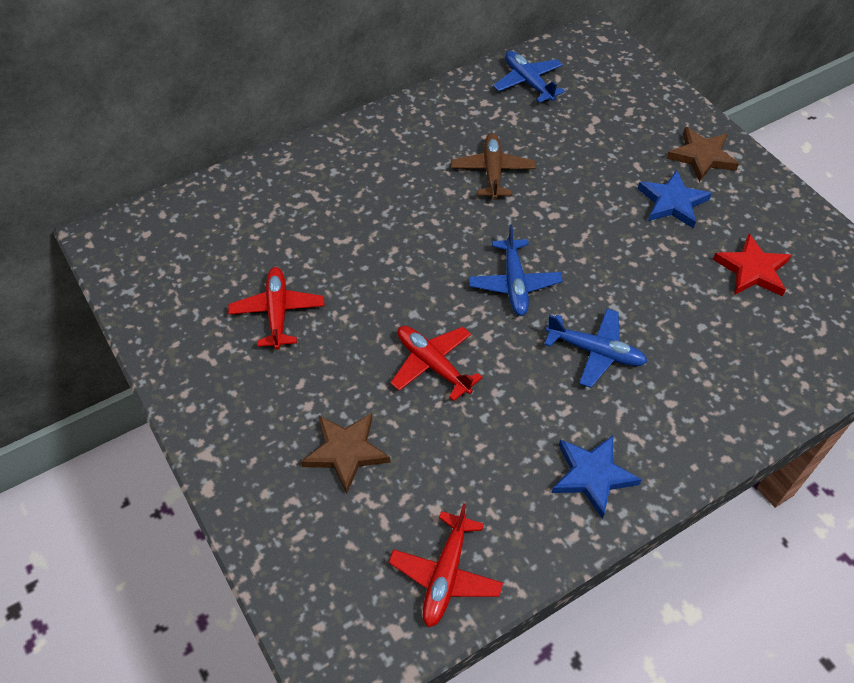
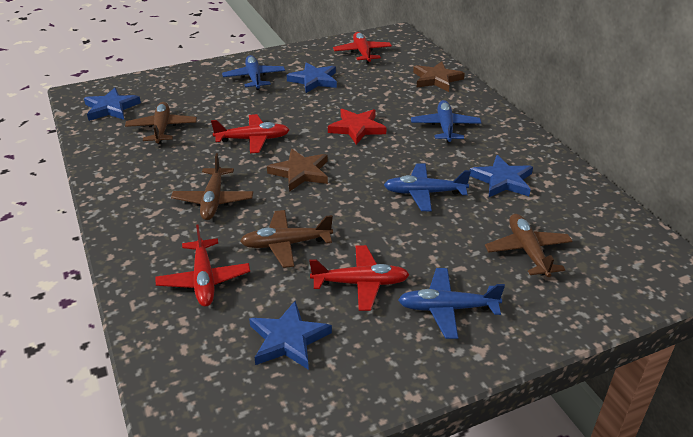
blue plane: 3 -> 4
blue star: 2 -> 4
brown plane: 1 -> 4
red plane: 3 -> 4

